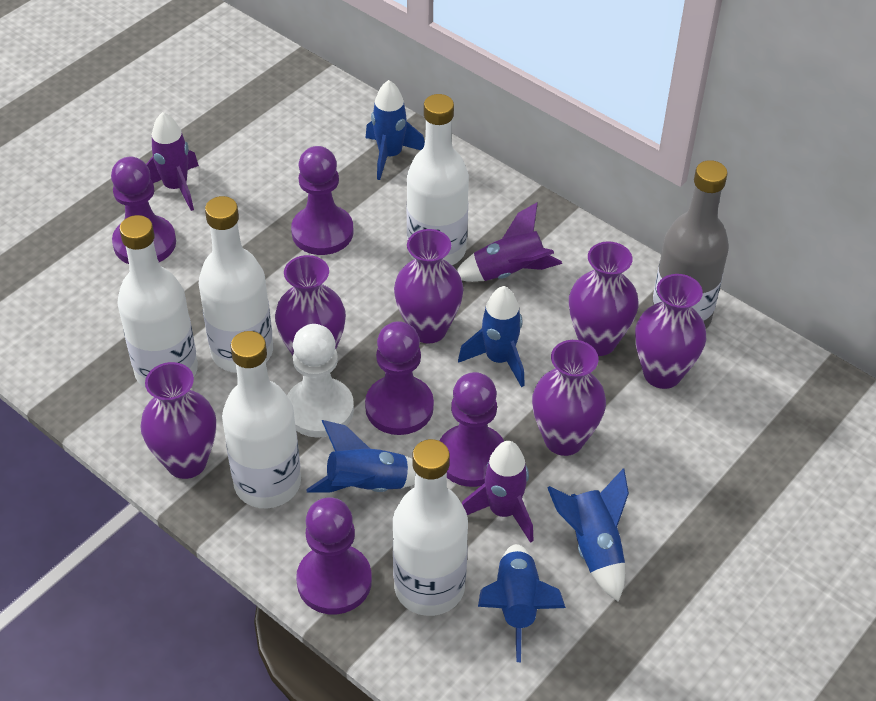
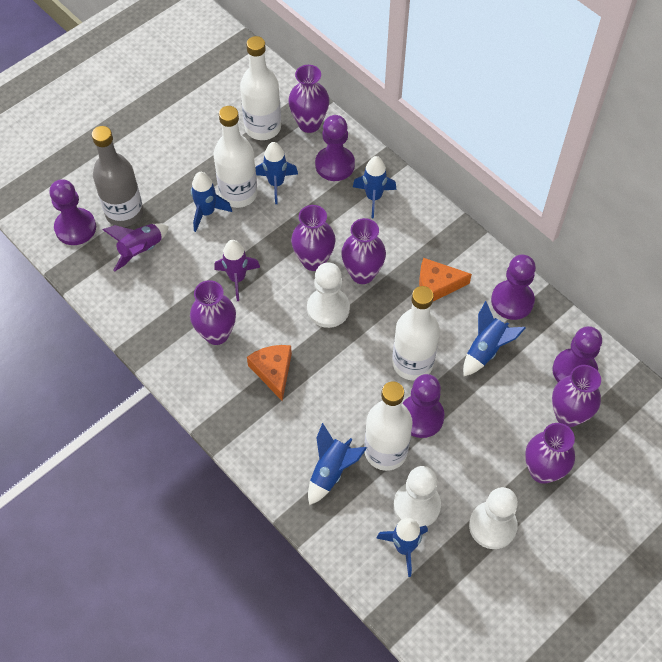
blue rocket: 5 -> 6
orange cheese: 0 -> 2
purple rocket: 3 -> 2
white bottle: 5 -> 4
white pawn: 1 -> 3

